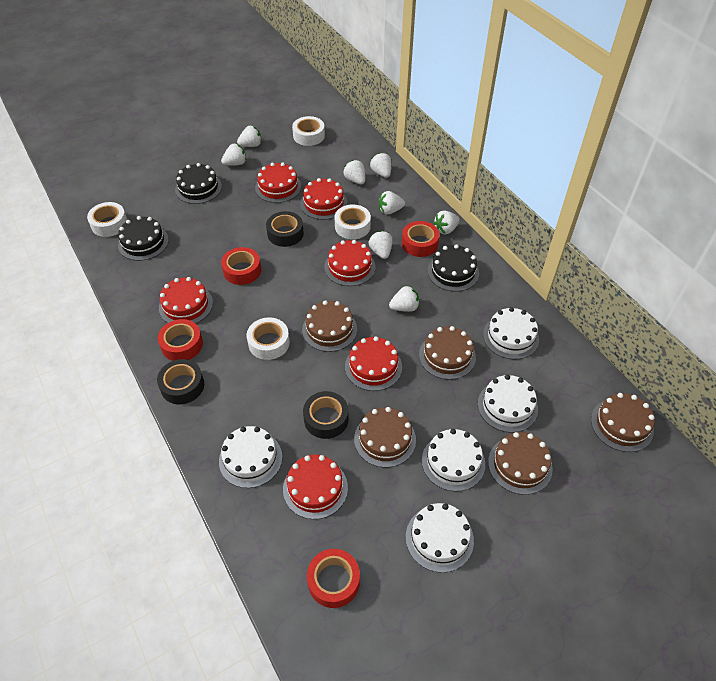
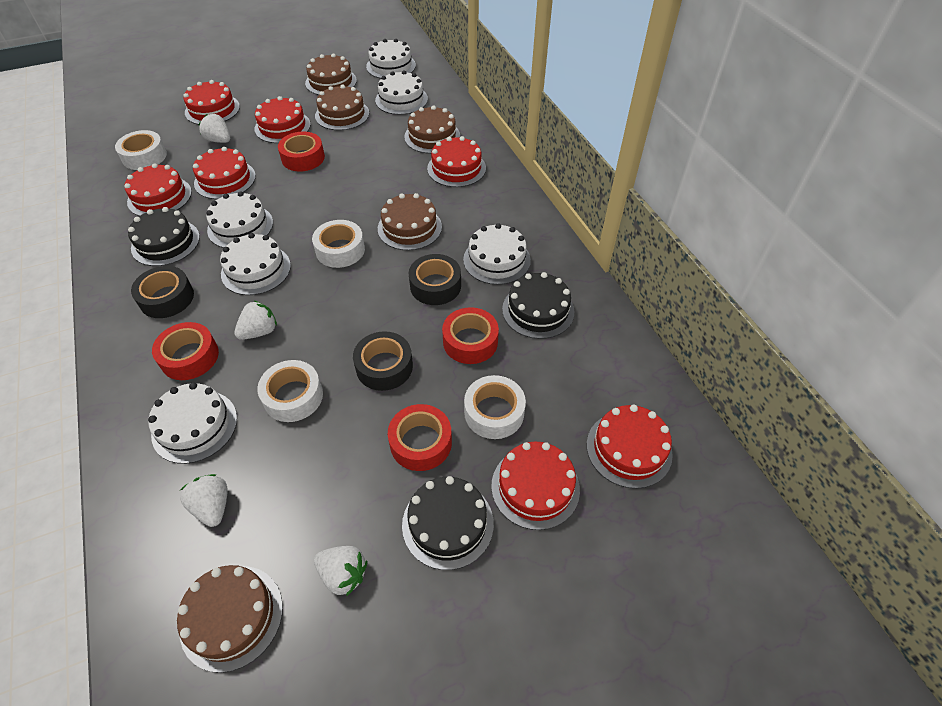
red cake: 6 -> 7
white cake: 5 -> 6
white strawberry: 8 -> 4

